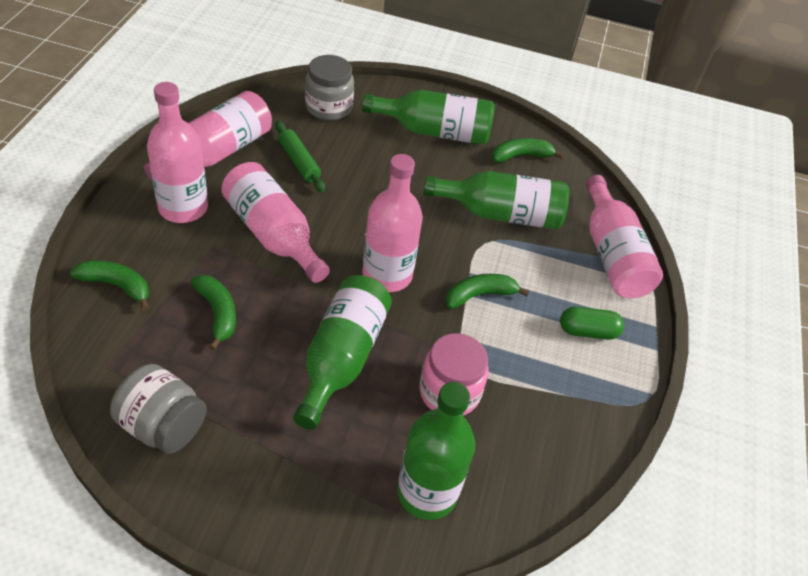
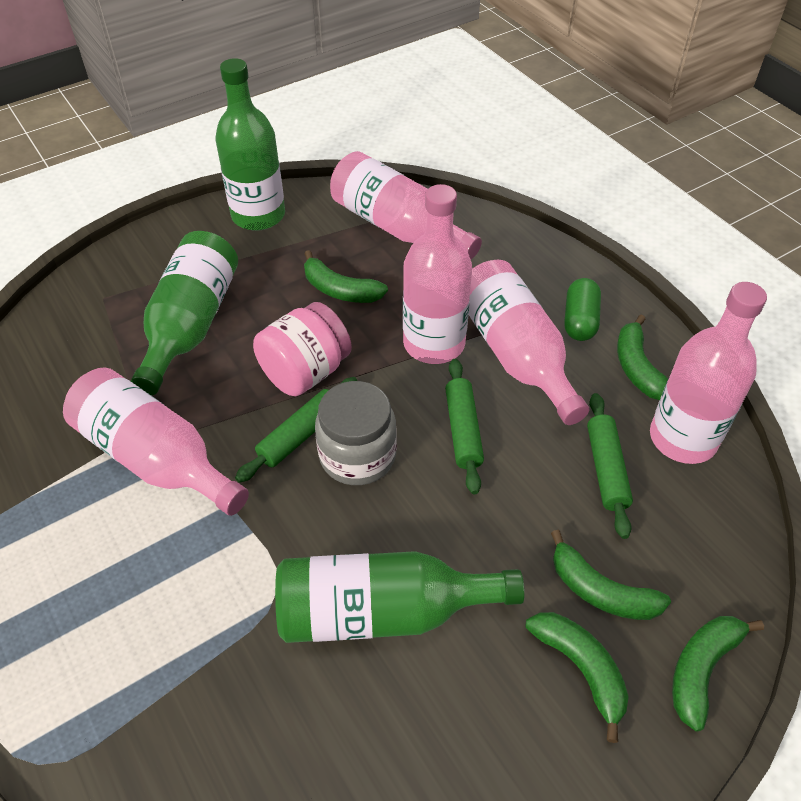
green banana: 4 -> 5
green bottle: 4 -> 3
green rolling pin: 1 -> 3
grey jar: 2 -> 1

